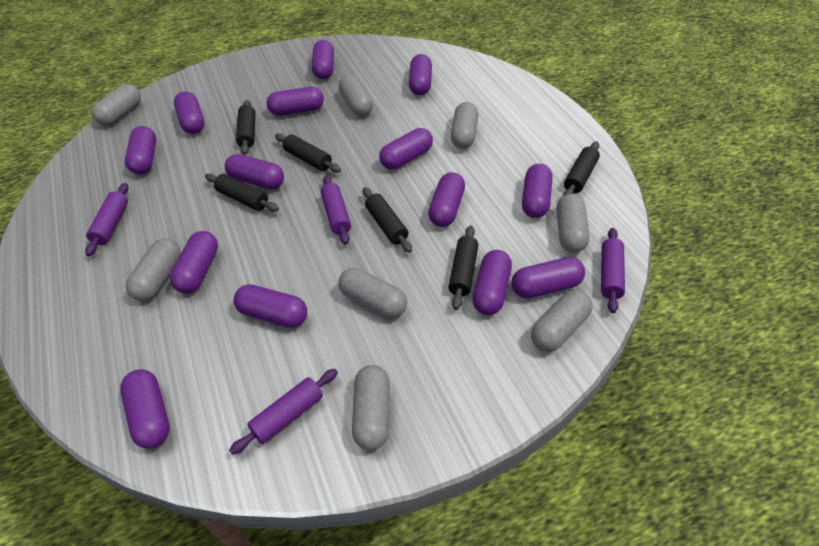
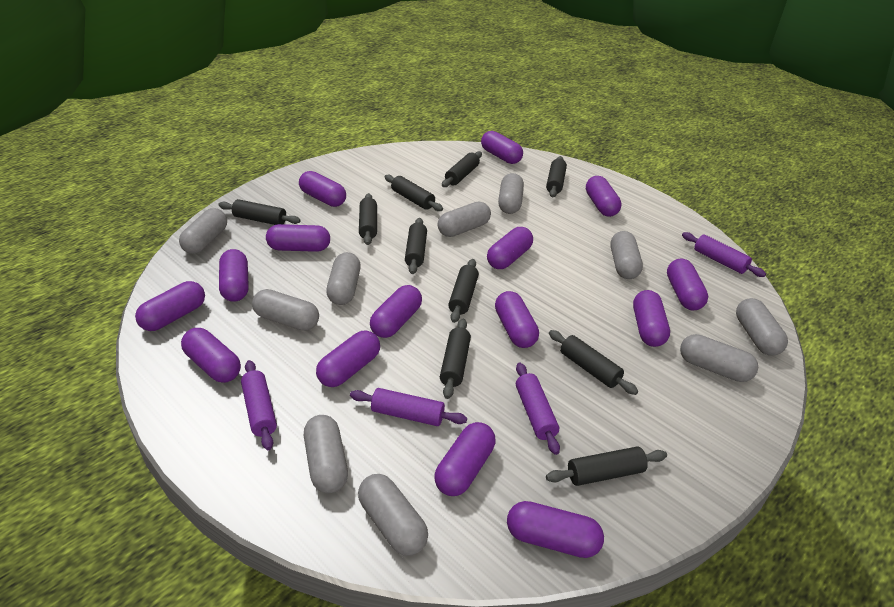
black rolling pin: 6 -> 10
grey capsule: 8 -> 10
purple capsule: 14 -> 15

